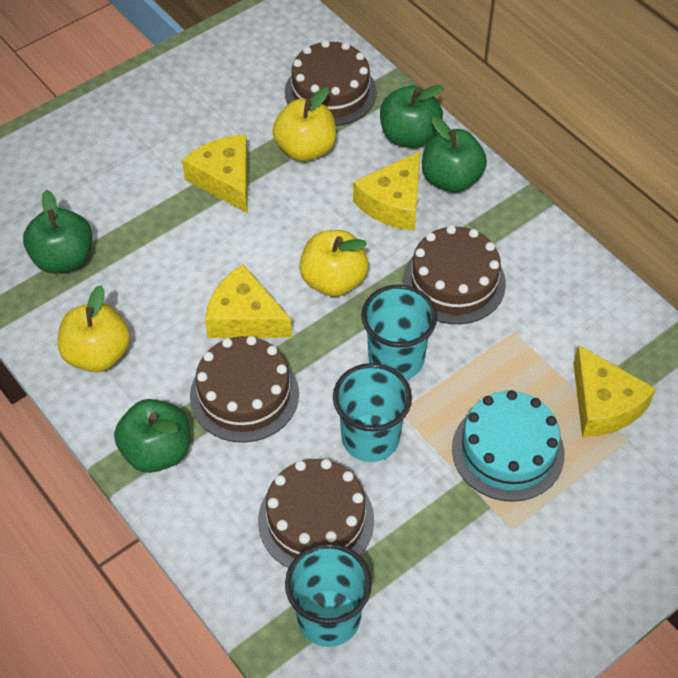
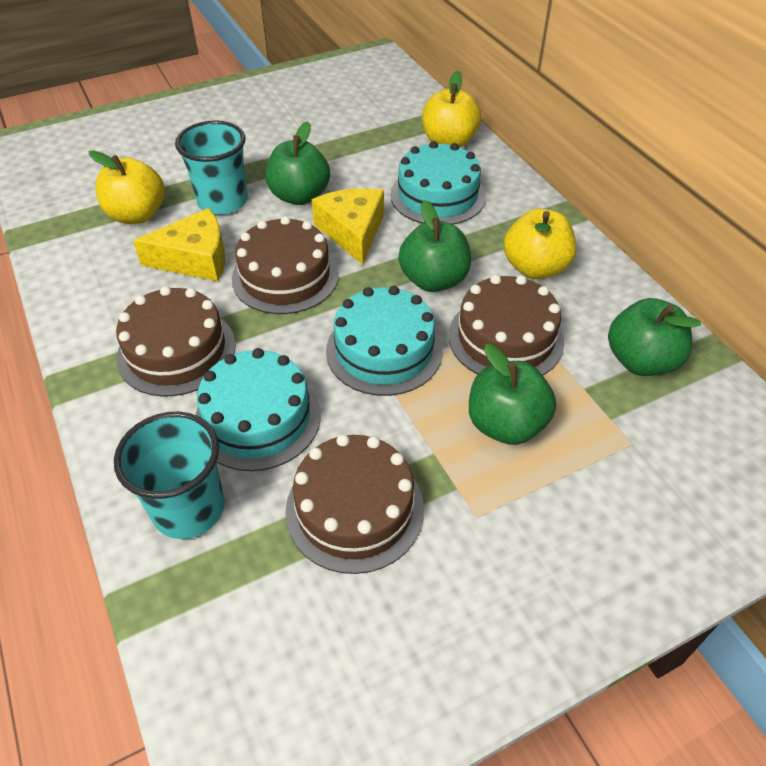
turquoise cake: 1 -> 3
turquoise cup: 3 -> 2
yellow cheese: 4 -> 2

